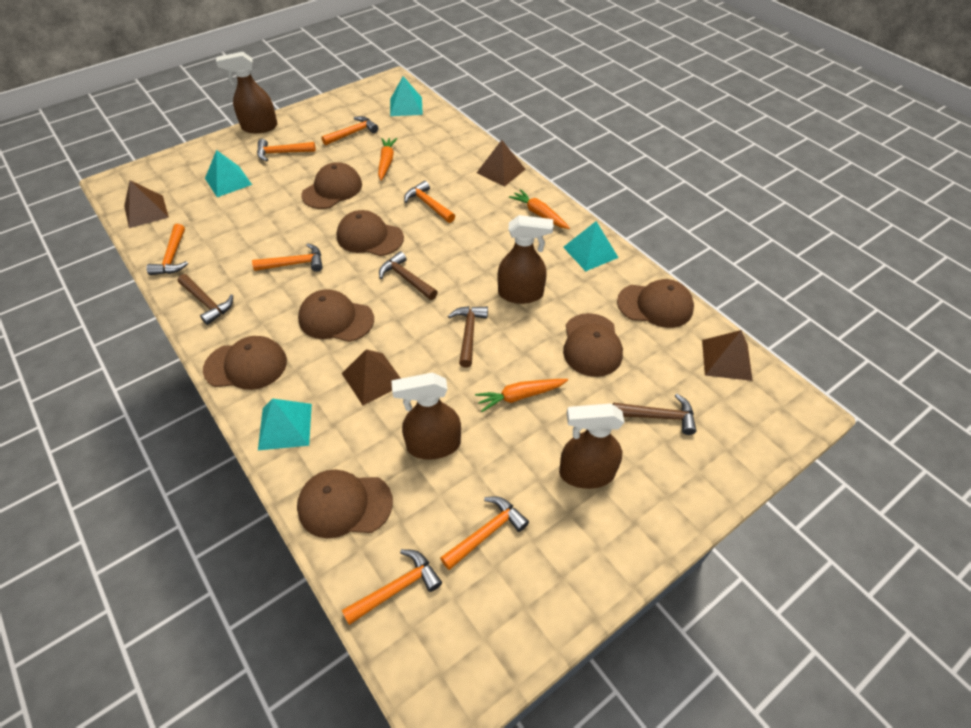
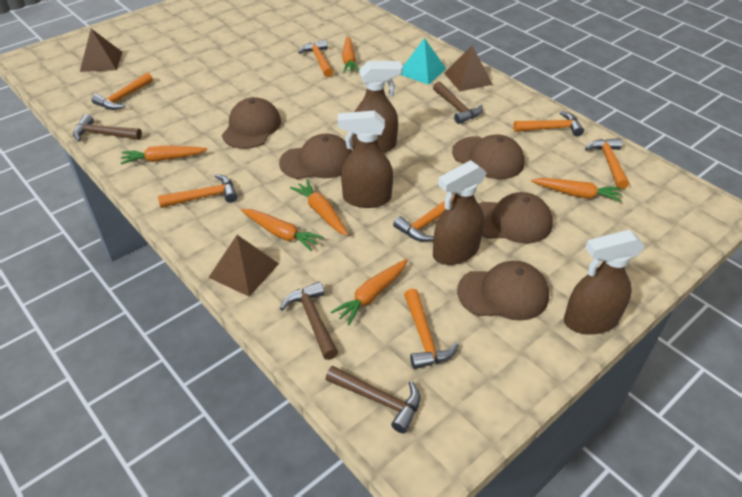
brown cap: 7 -> 5
brown pyramid: 4 -> 3
orange carrot: 3 -> 6
turquoise pyramid: 4 -> 1

